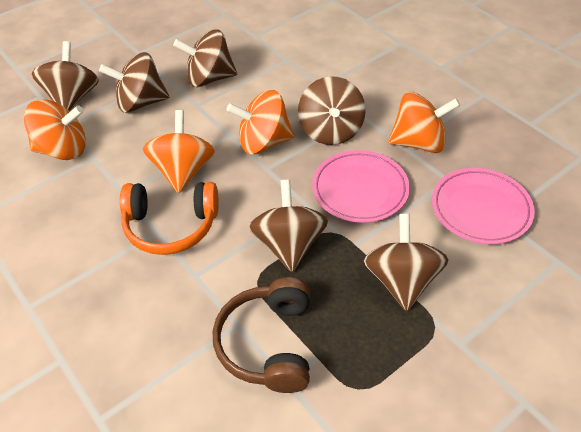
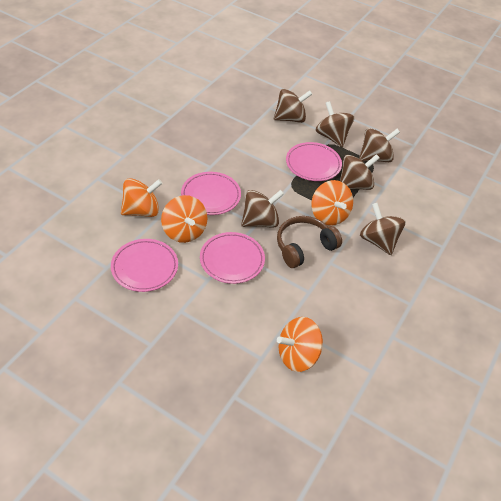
orange headphones: 1 -> 0
pink plate: 2 -> 4

